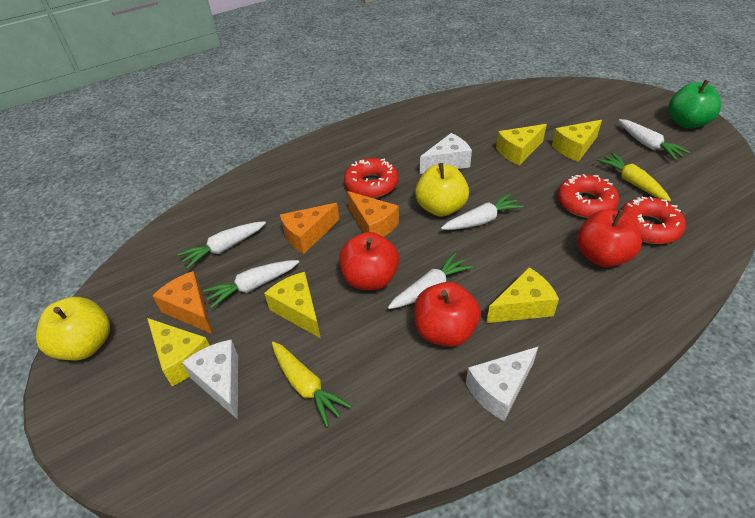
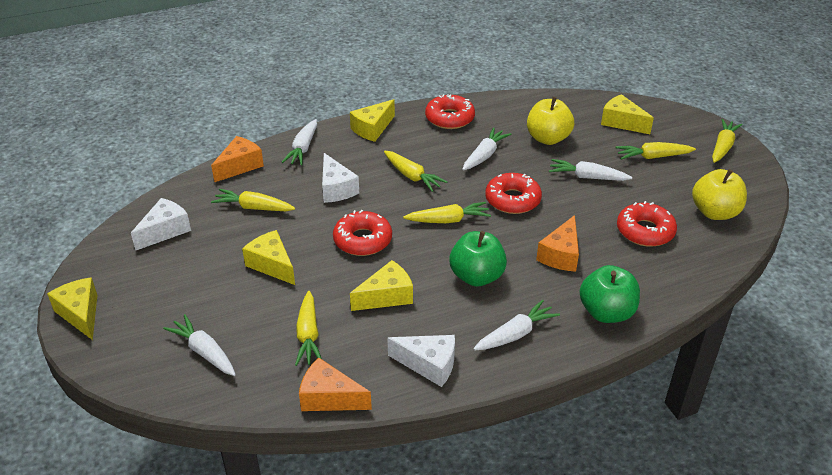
green apple: 1 -> 2
red apple: 3 -> 0
red donut: 3 -> 4
yellow carrot: 2 -> 6

